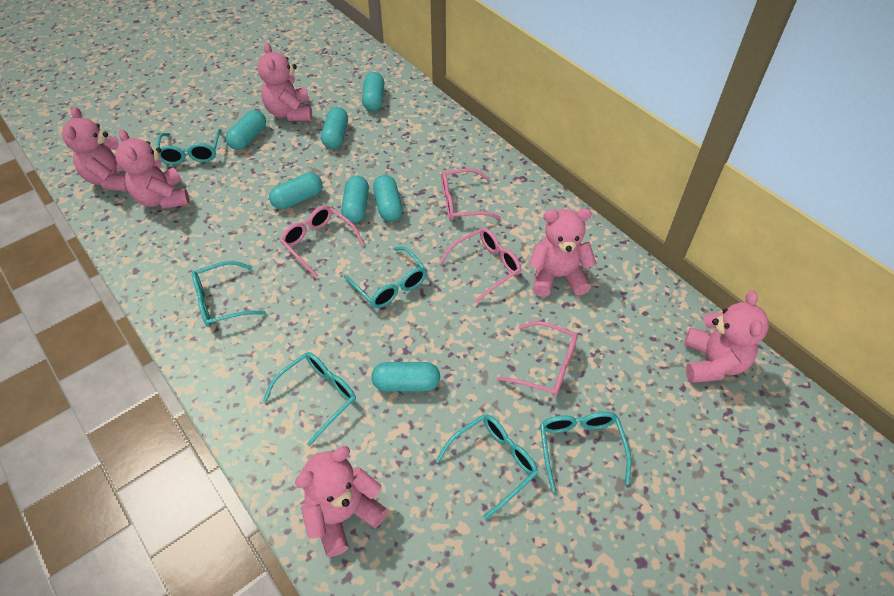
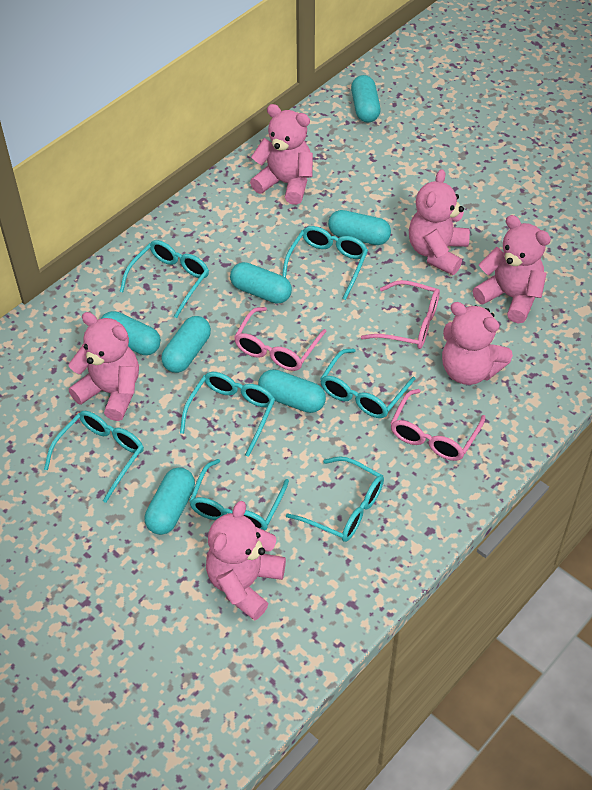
pink glasses: 4 -> 3
turquoise glasses: 6 -> 7

